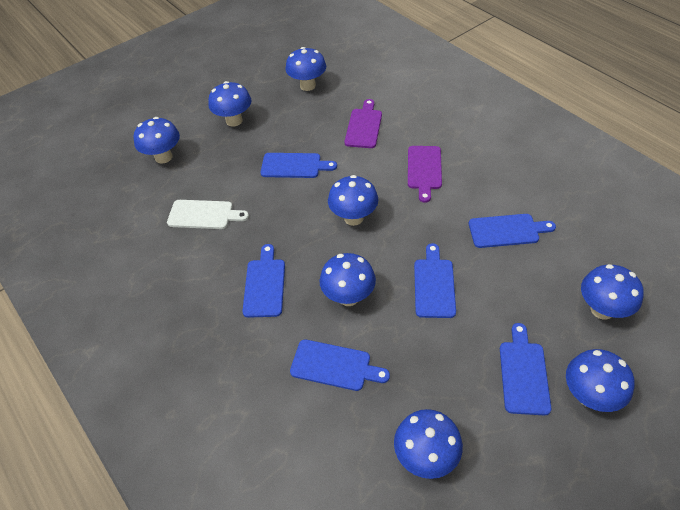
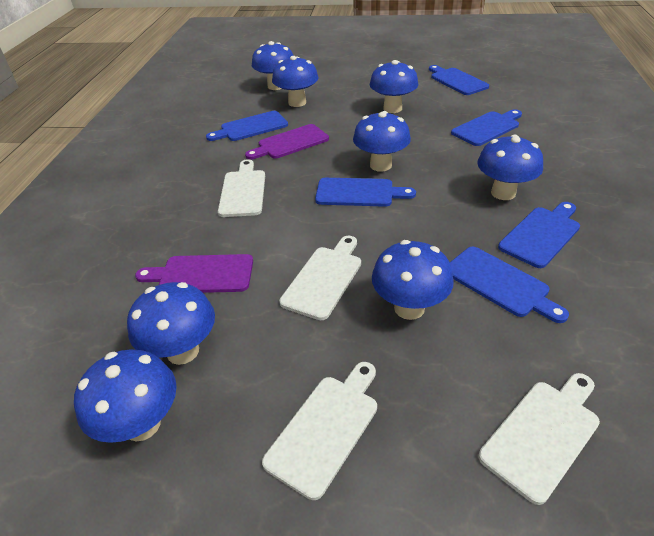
white cutting board: 1 -> 4

